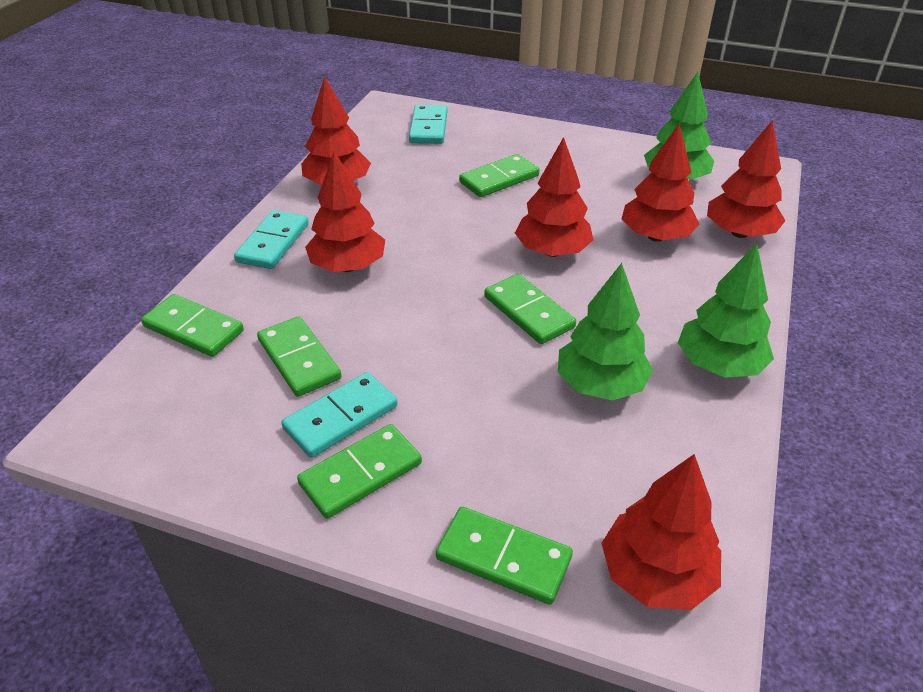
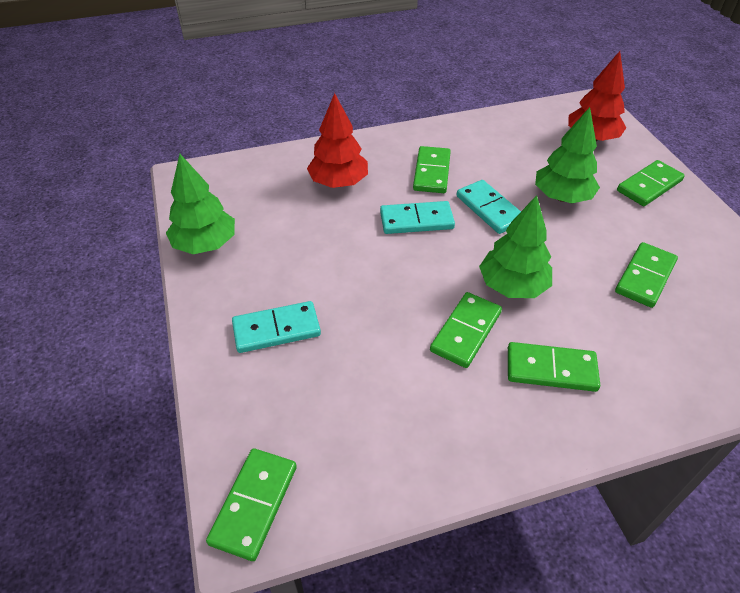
red tree: 6 -> 2

